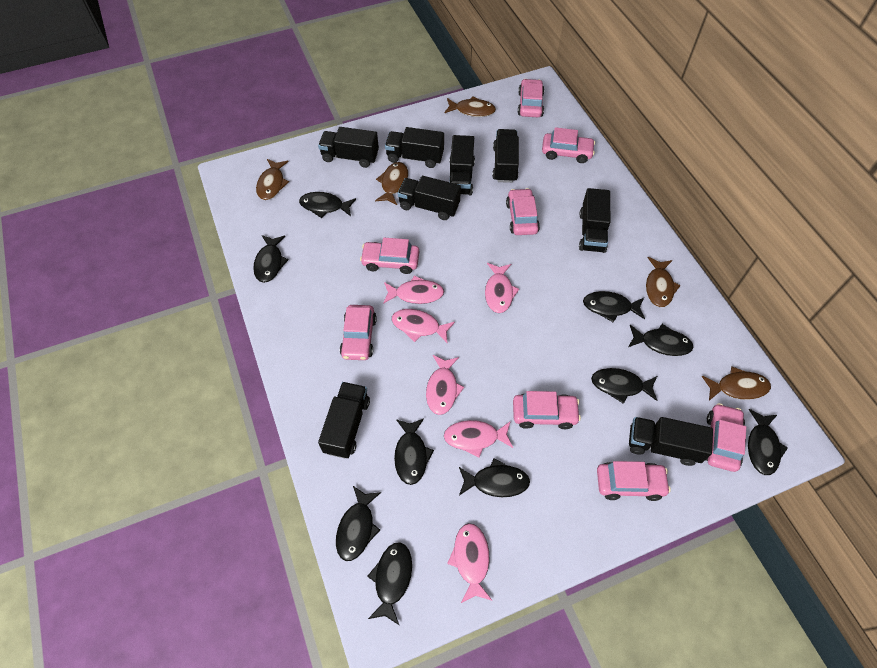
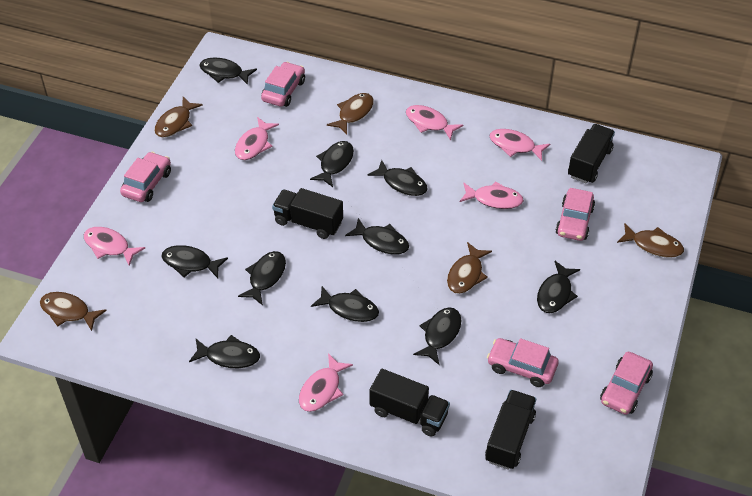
black truck: 8 -> 4
pink car: 8 -> 5

